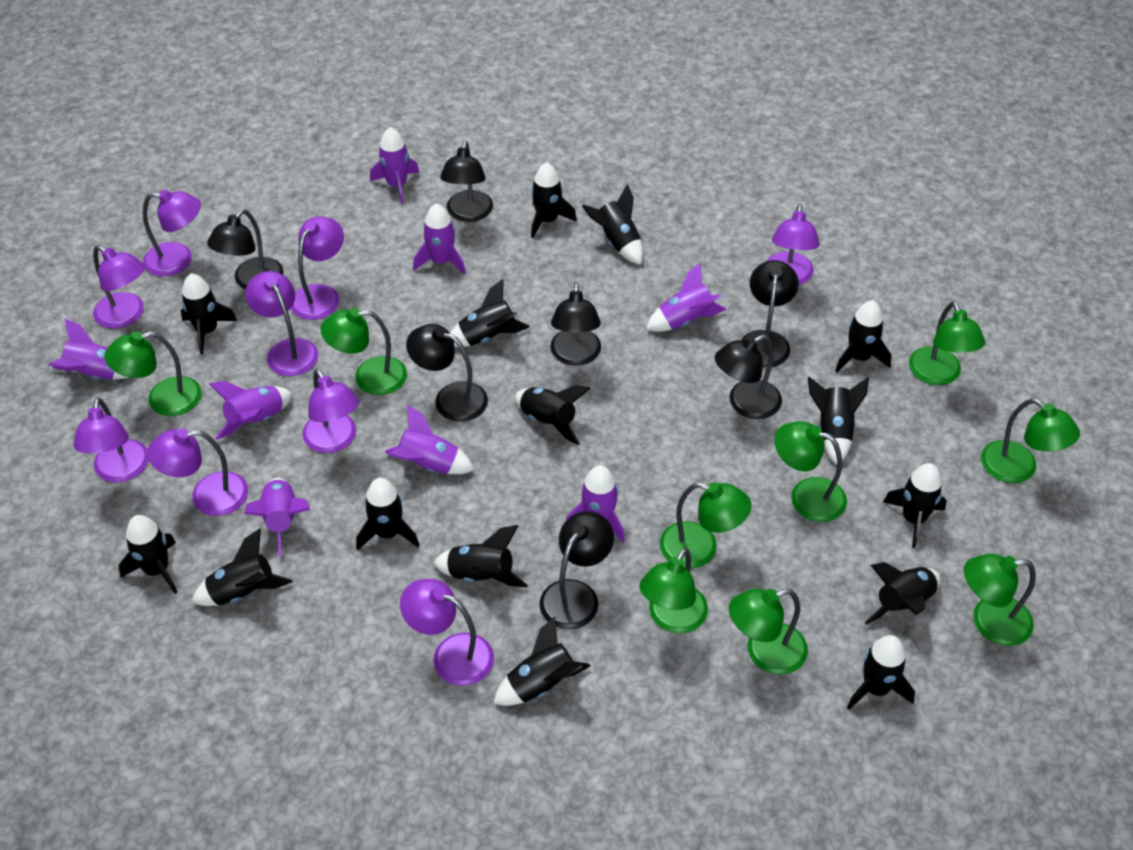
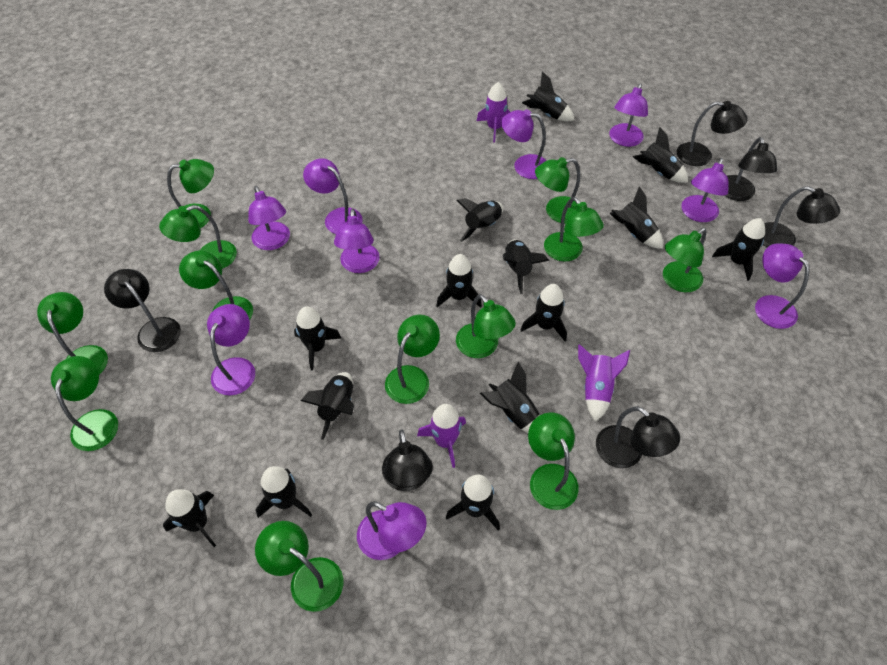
black lamp: 7 -> 6
black rocket: 15 -> 14
green lamp: 9 -> 12
purple rocket: 8 -> 3

